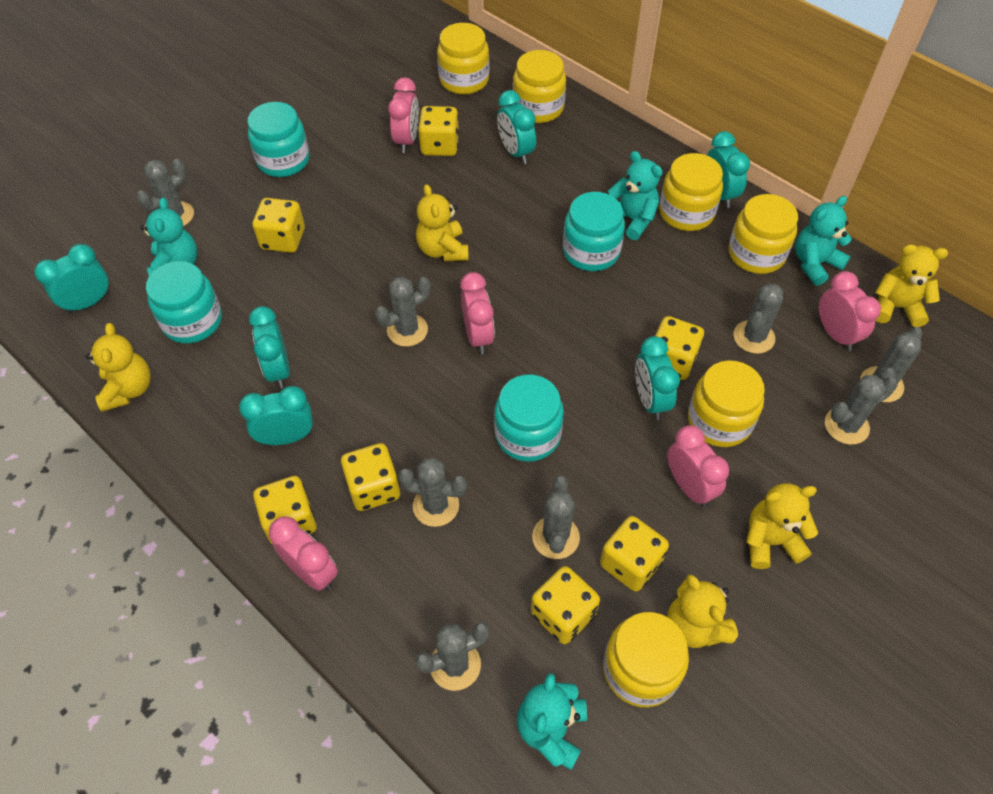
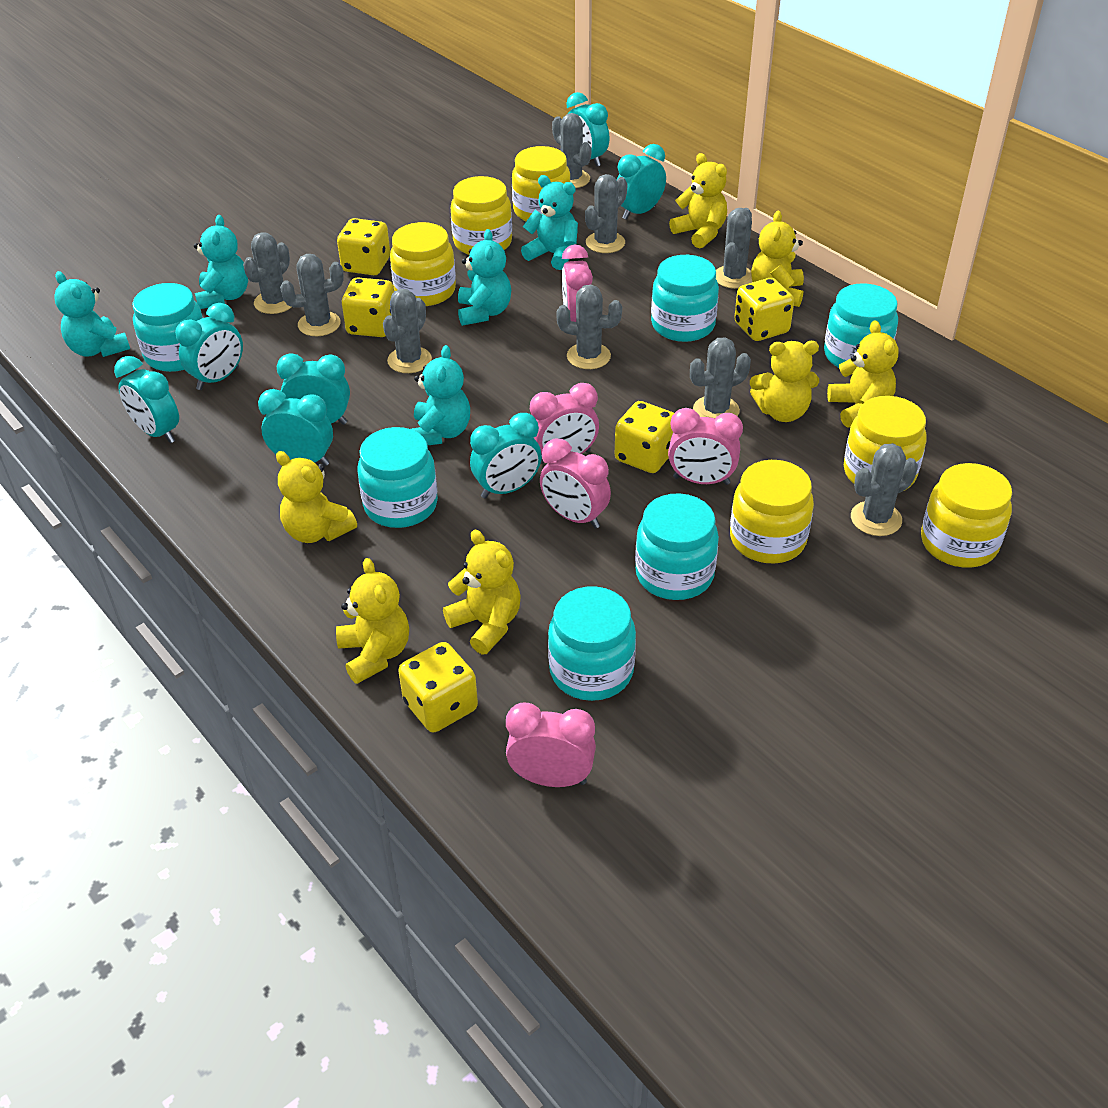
grey cactus: 8 -> 9
turquoise clock: 6 -> 7
turquoise jar: 4 -> 6
turquoise teddy bear: 4 -> 5
yellow dice: 7 -> 5
yellow teddy bear: 5 -> 7

